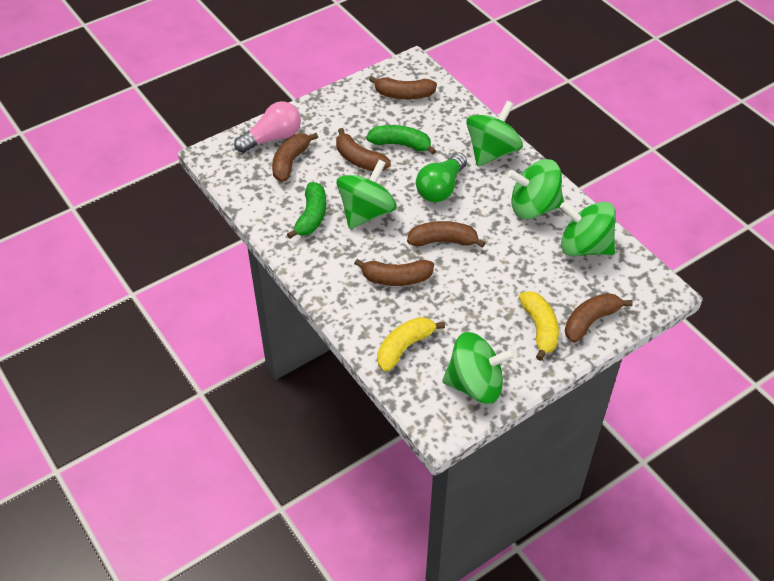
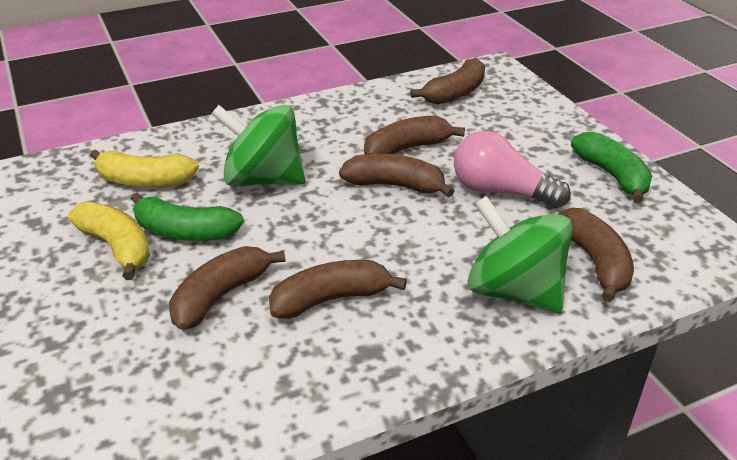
green light bulb: 1 -> 0
green spinning top: 5 -> 2

